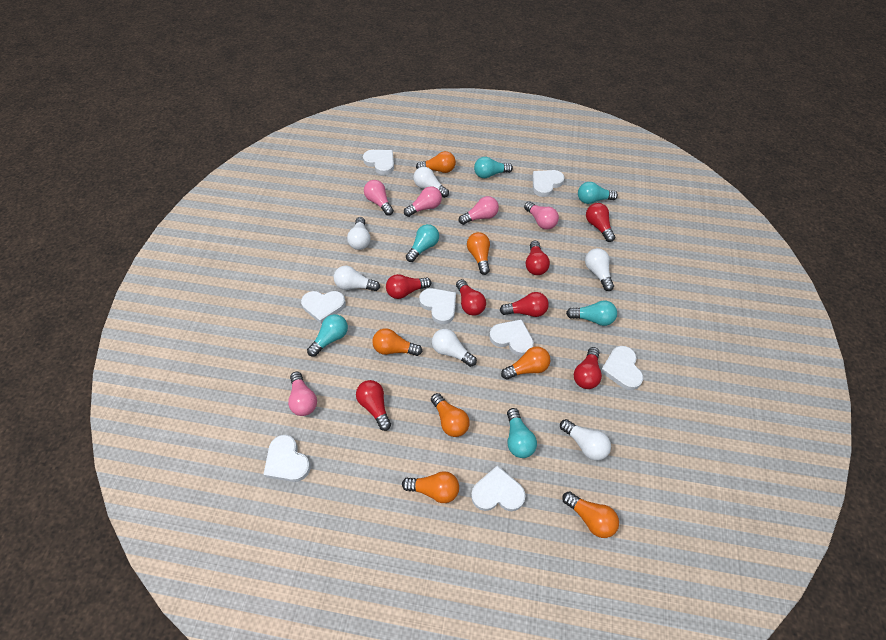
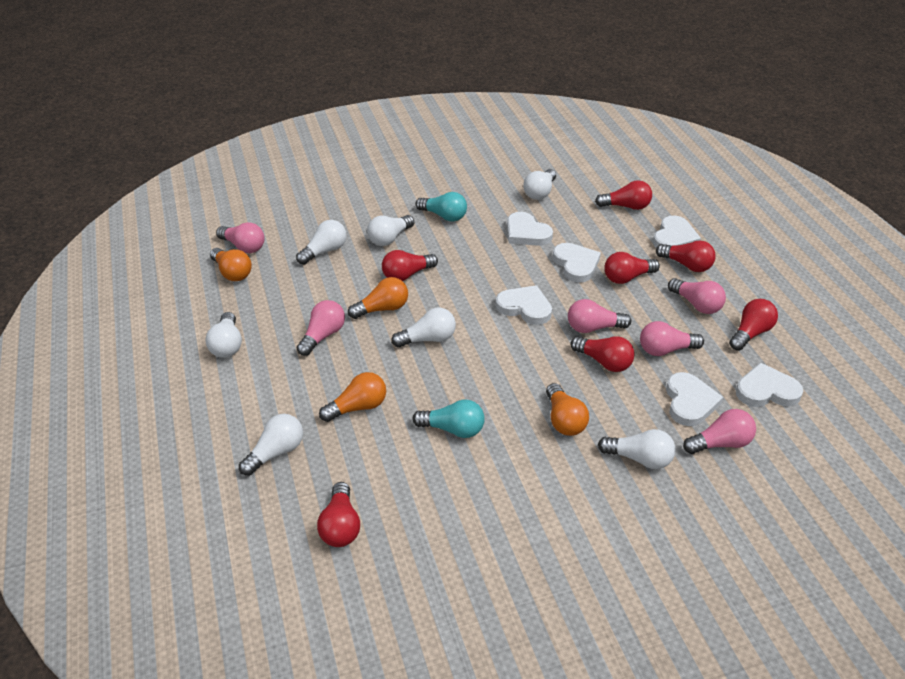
orange light bulb: 7 -> 4
pink light bulb: 5 -> 6
turquoise light bulb: 6 -> 2
white heart: 8 -> 6
white light bulb: 6 -> 7

